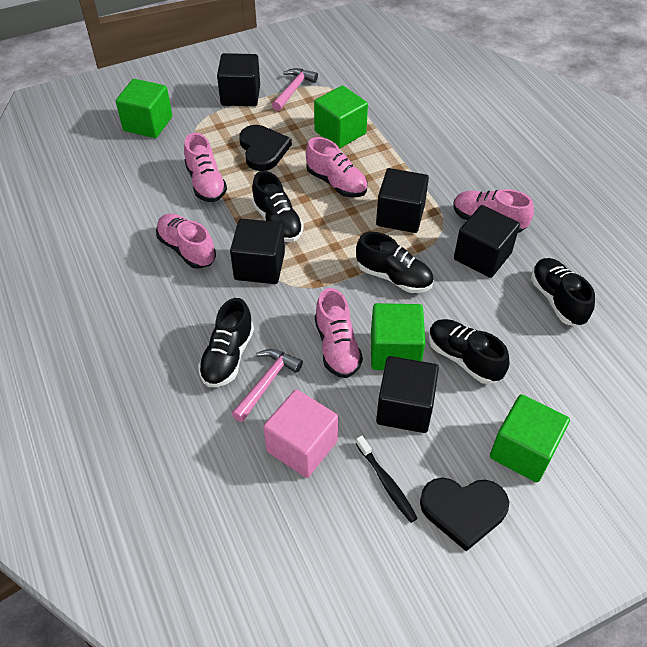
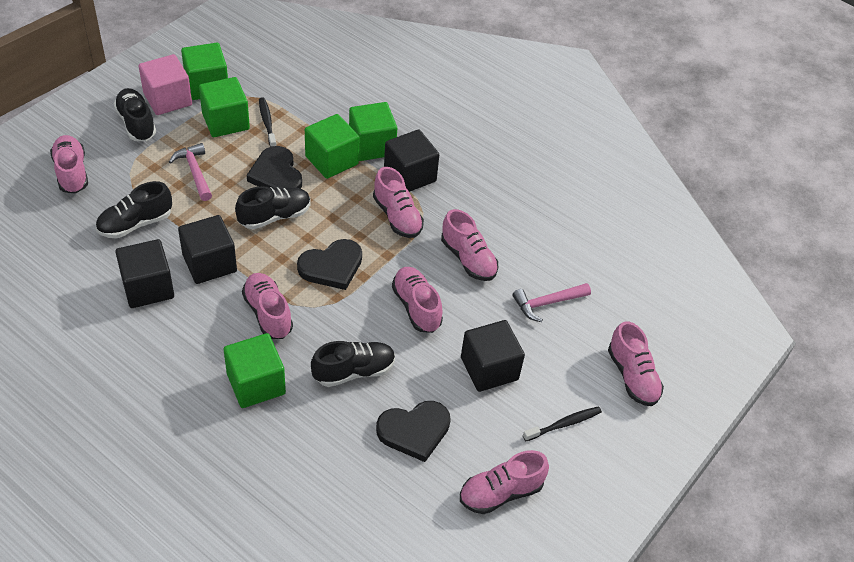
black cube: 5 -> 4
black heart: 2 -> 3
black shoe: 5 -> 4
black toothbrush: 1 -> 2
green cube: 4 -> 5
pink shoe: 5 -> 7

